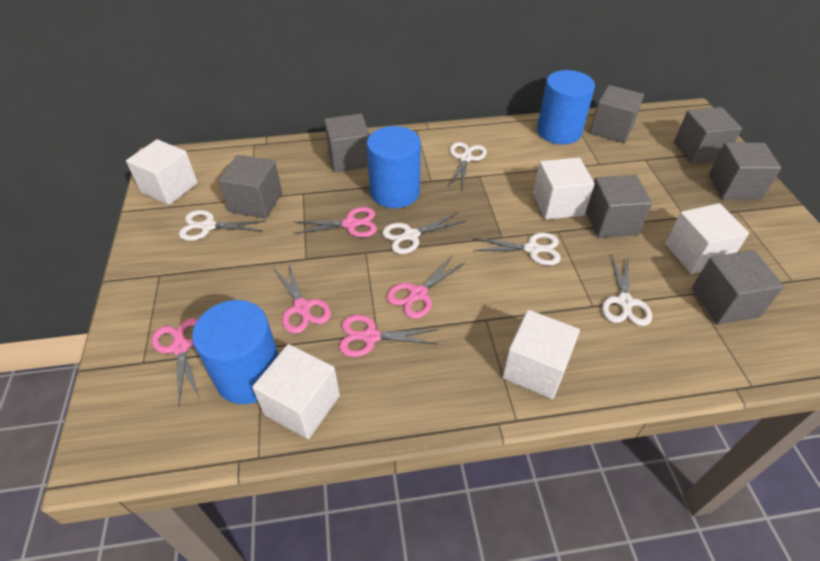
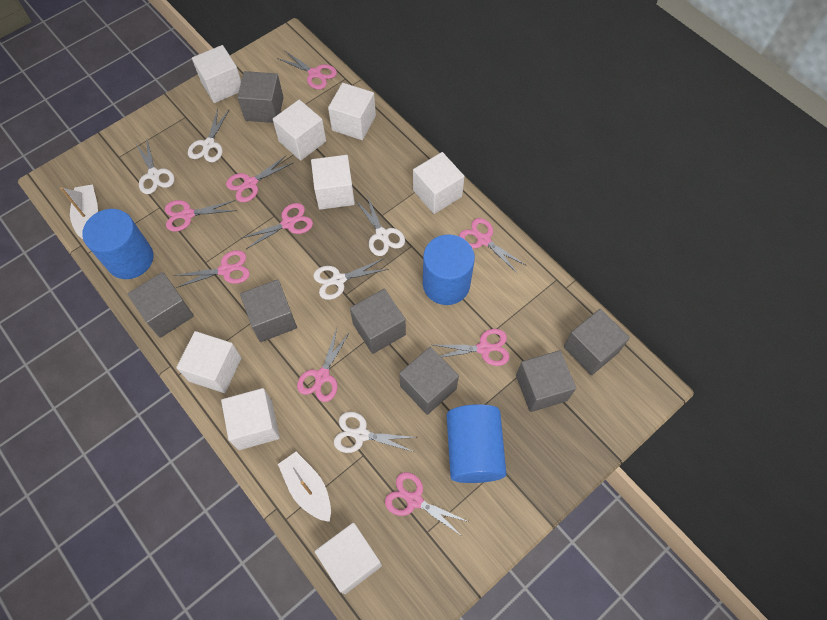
pink scissors: 5 -> 9
white boat: 0 -> 2
white cube: 5 -> 8

